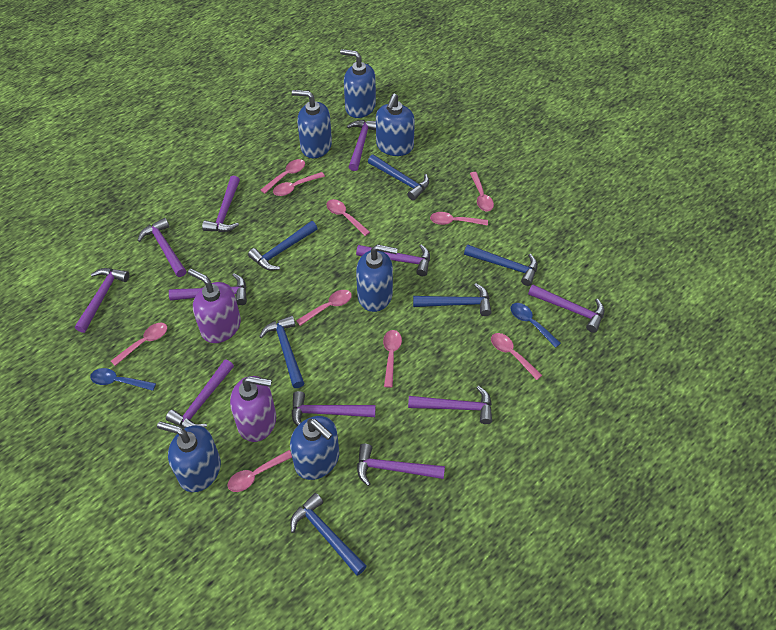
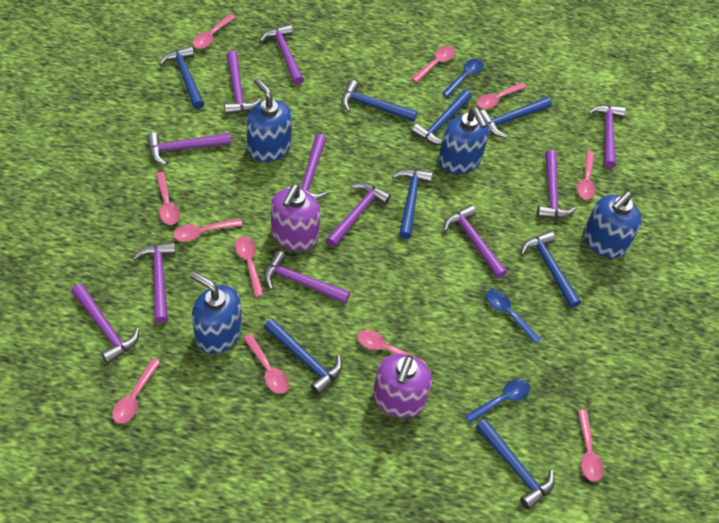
blue hammer: 6 -> 8
blue soap dispenser: 6 -> 4
blue spoon: 2 -> 3
pink spoon: 10 -> 11

